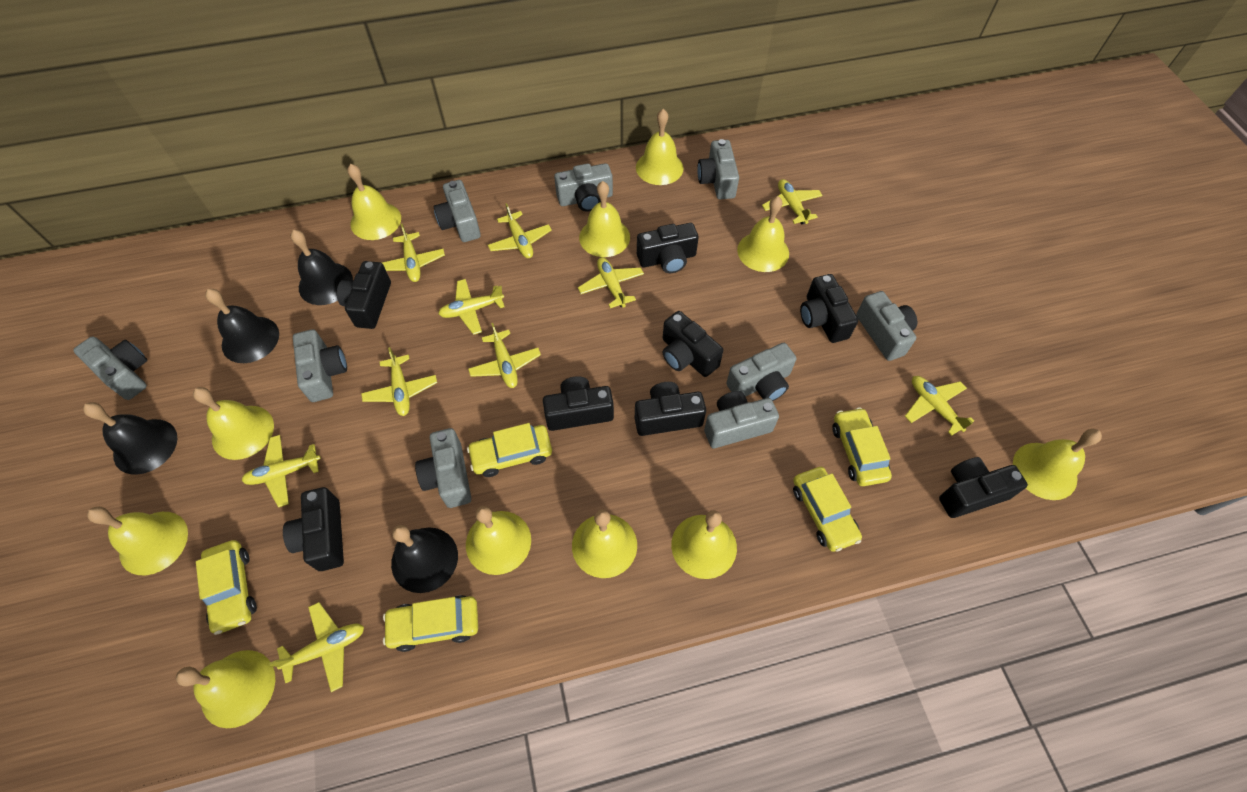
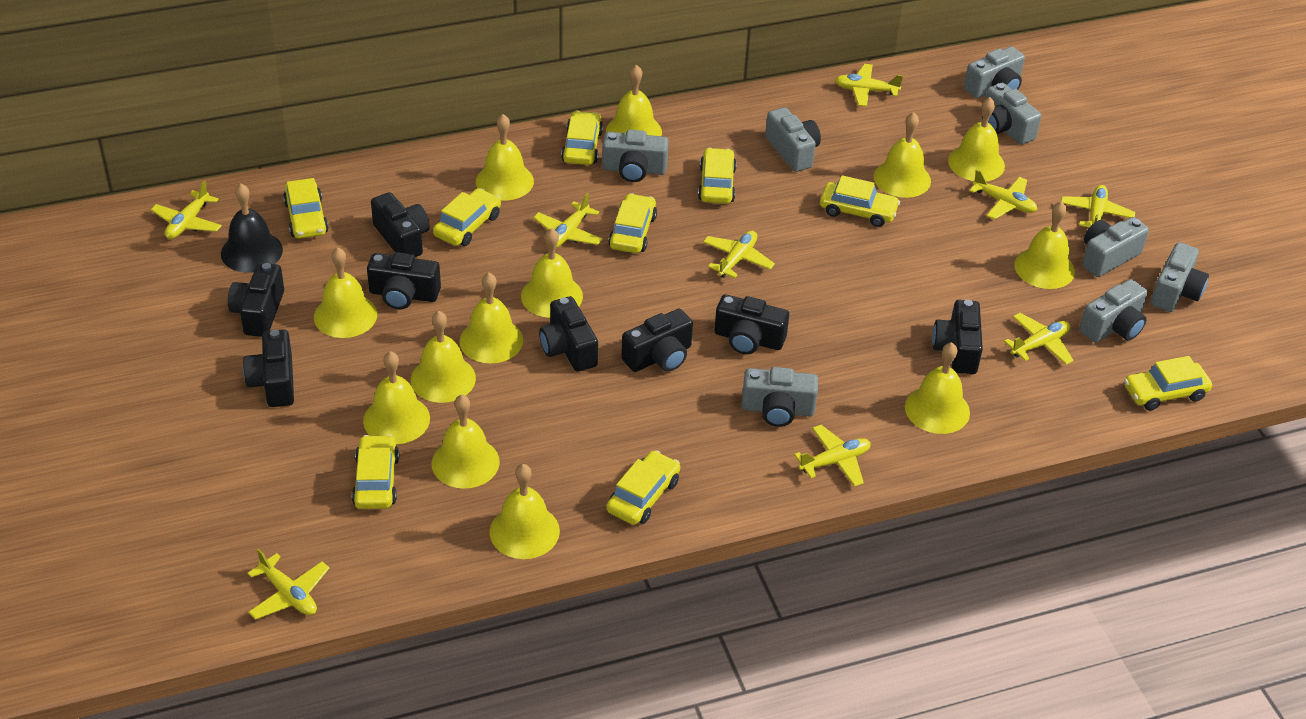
black bell: 4 -> 1
grey camera: 9 -> 8
yellow bell: 11 -> 13
yellow car: 5 -> 9
yellow plane: 10 -> 9

